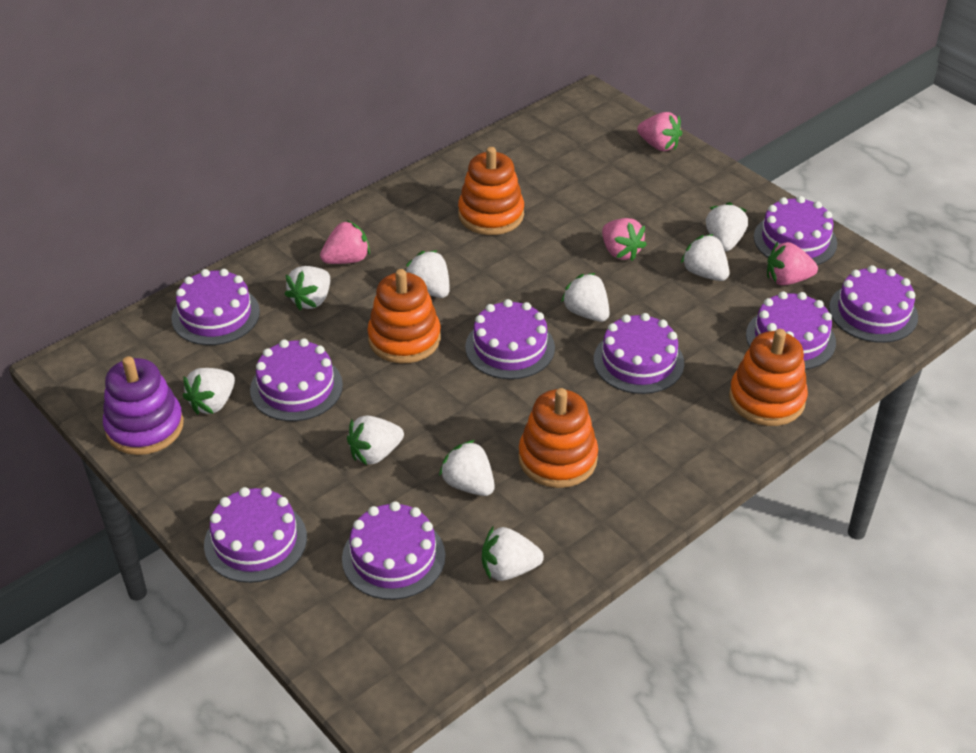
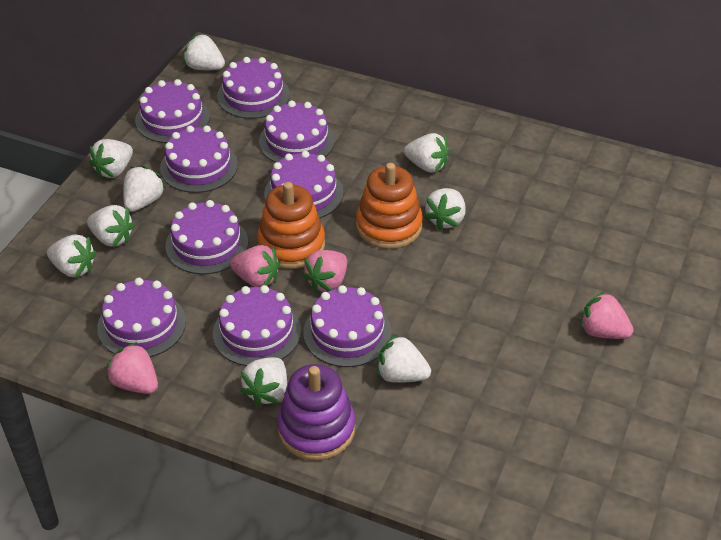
orange stacking toy: 4 -> 2

